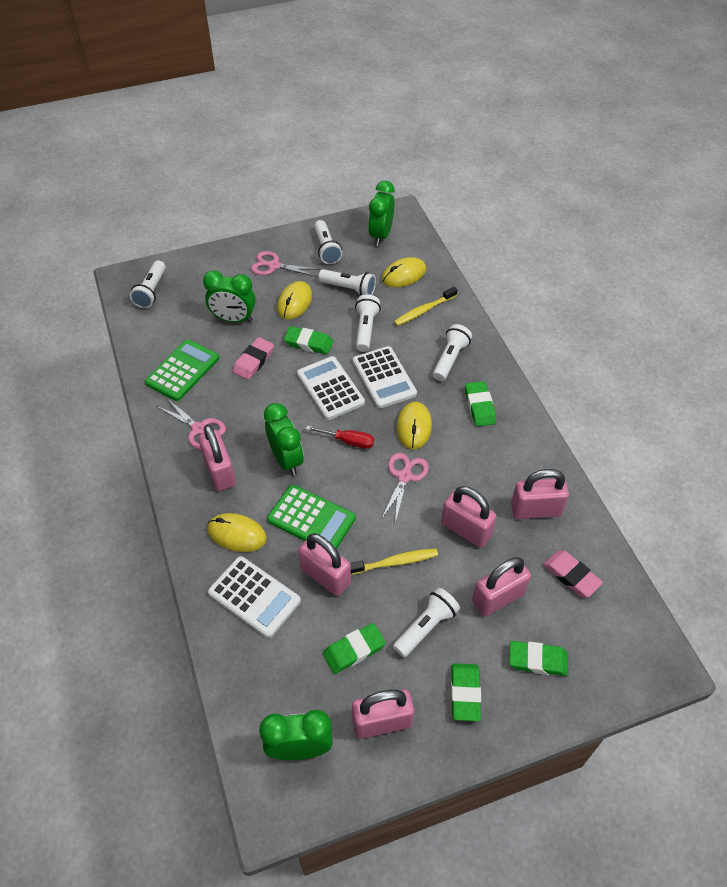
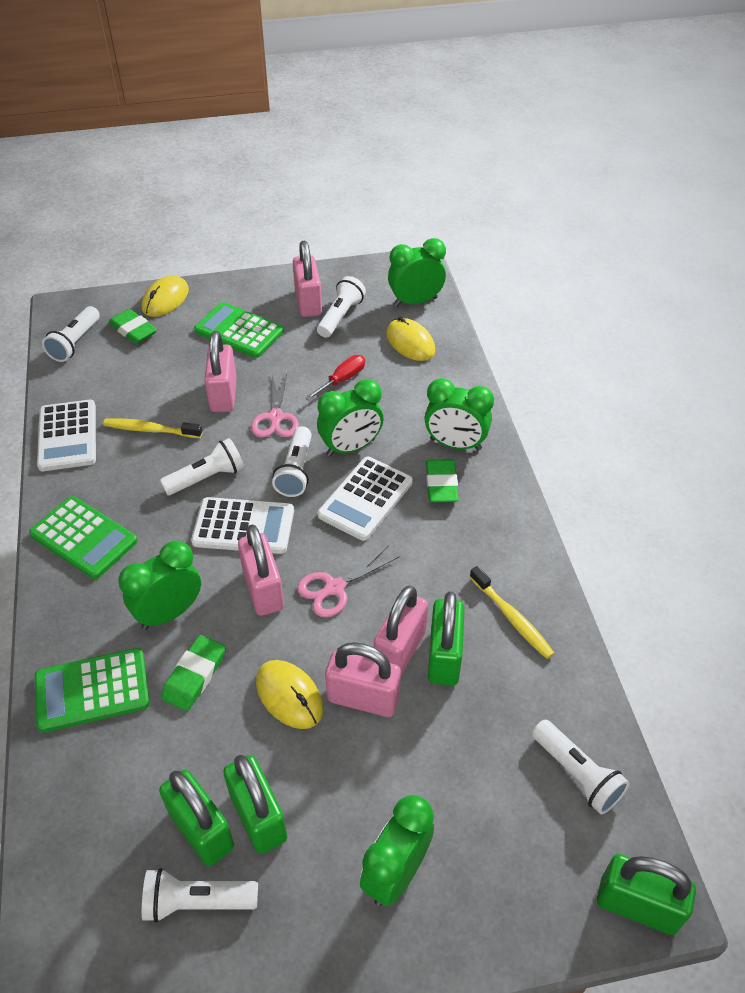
green calculator: 2 -> 3
green clock: 4 -> 5
green eraser: 5 -> 3
green padlock: 0 -> 4
pink eraser: 2 -> 0
pink padlock: 6 -> 5
pink scissors: 3 -> 2
yellow mouse: 4 -> 3

